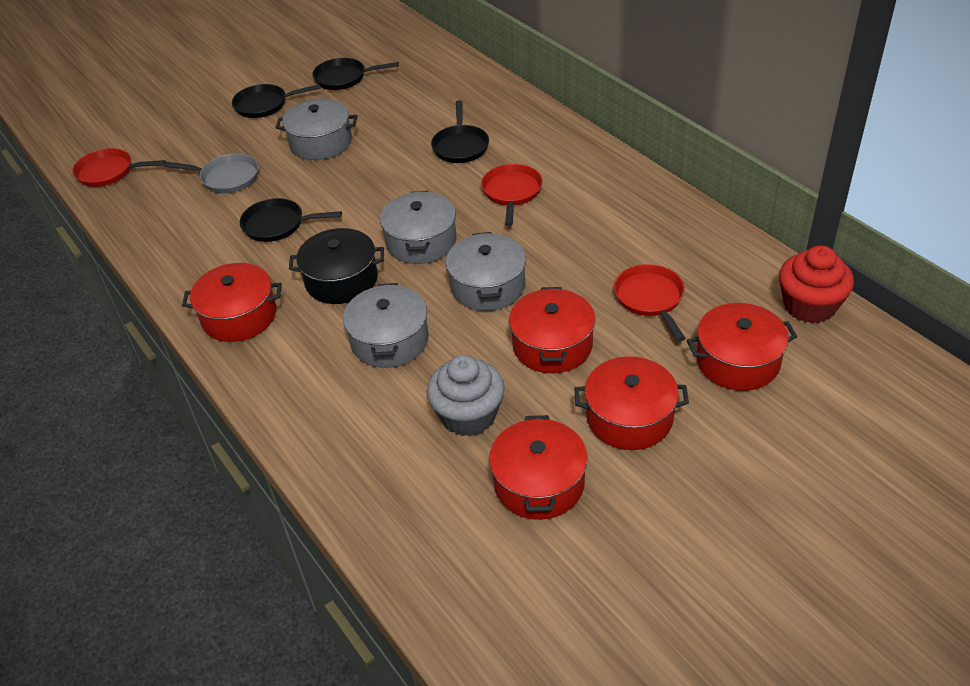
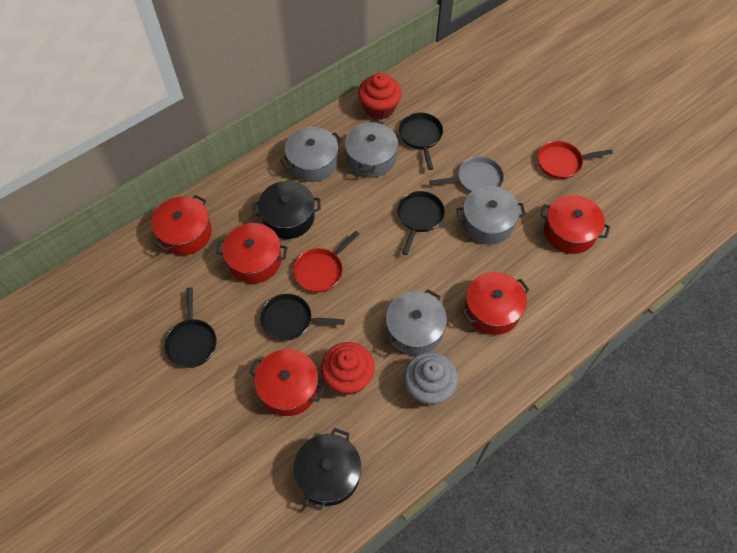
black pot: 1 -> 2
red cupcake: 1 -> 2
red pan: 3 -> 2

